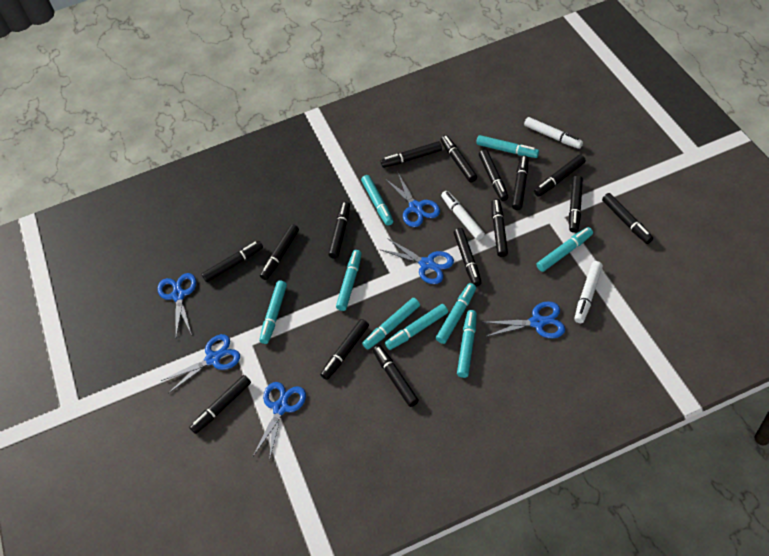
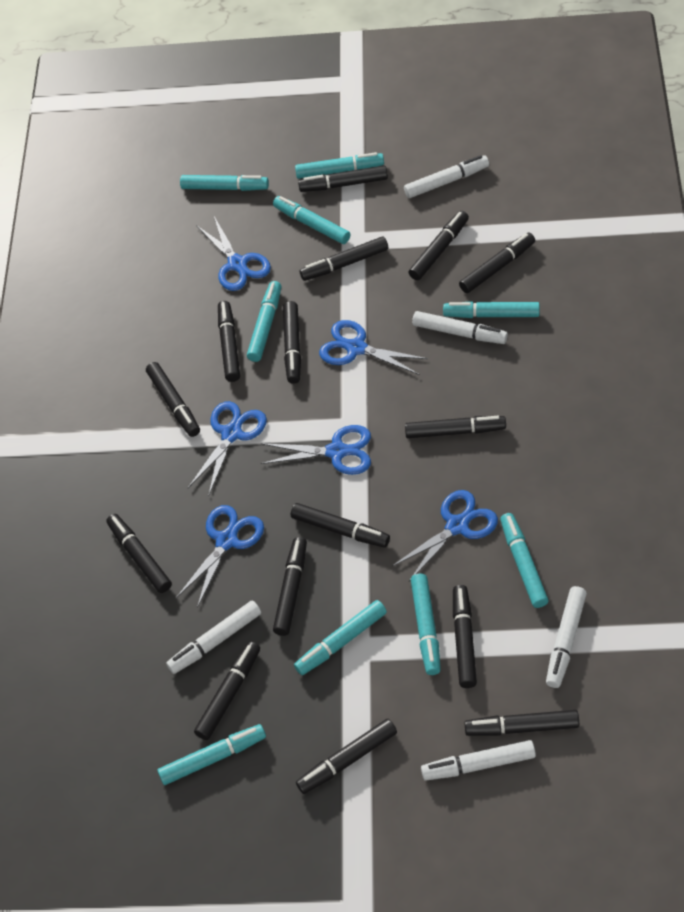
white marker: 3 -> 5

